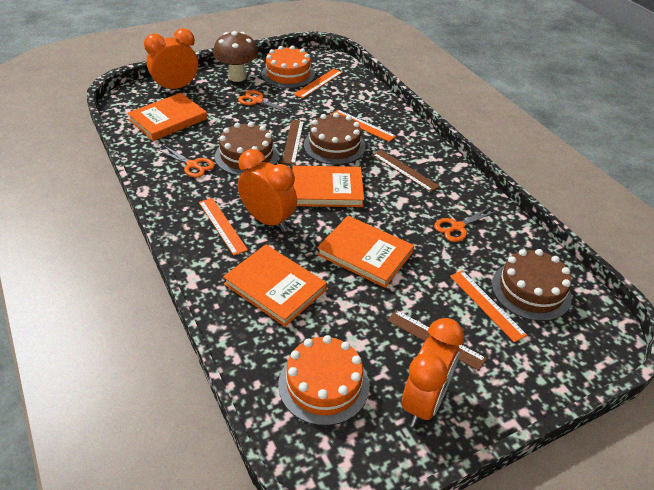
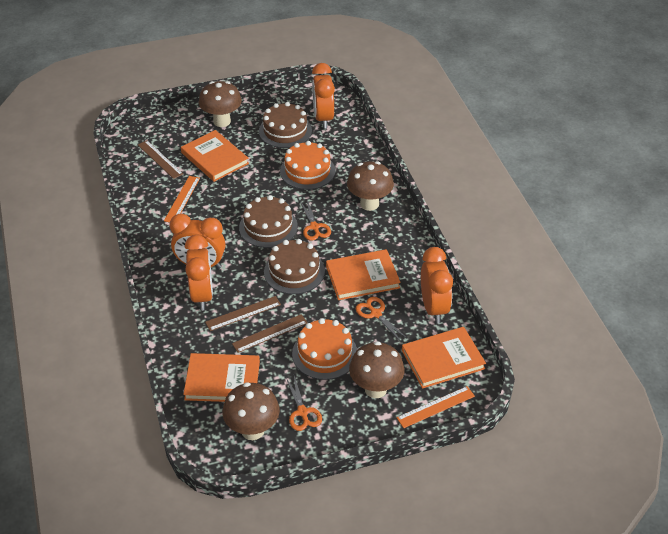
brown mushroom: 1 -> 4
orange clock: 3 -> 4
orange ruler: 4 -> 2

